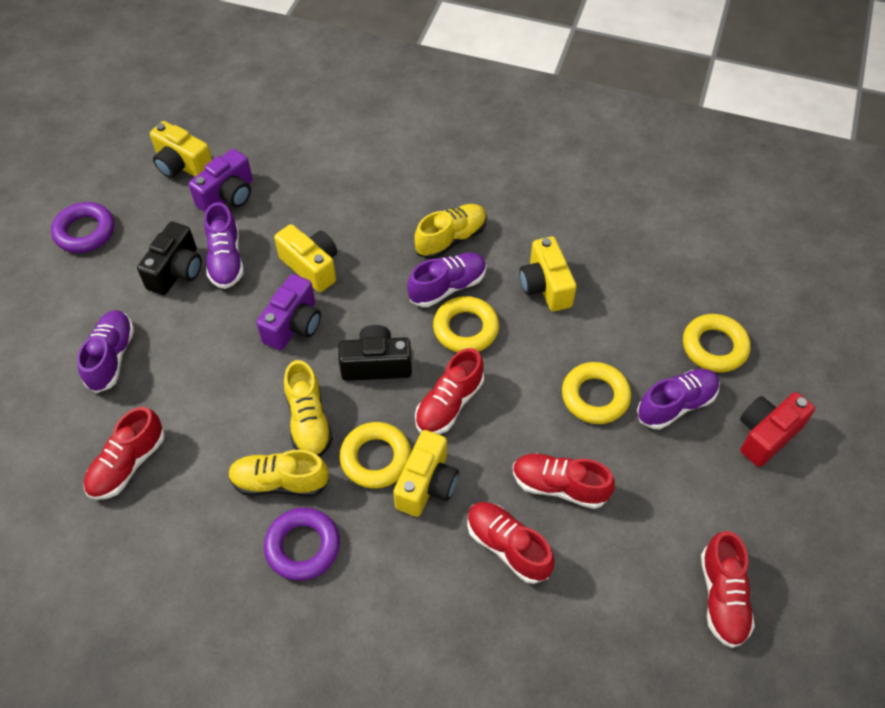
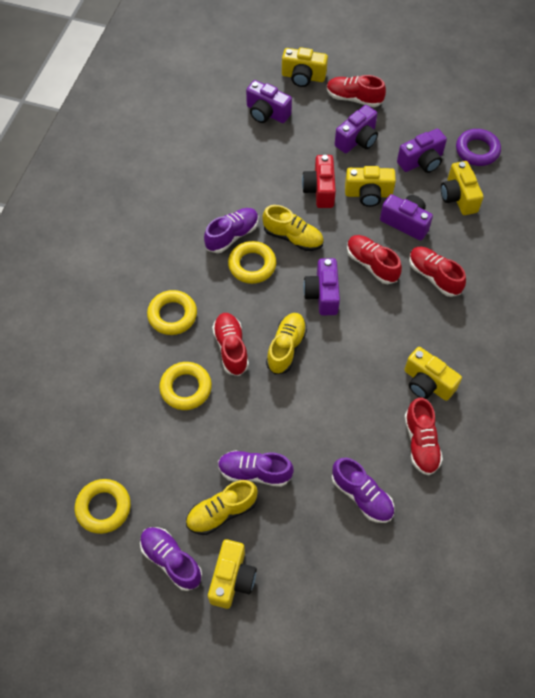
black camera: 2 -> 0
purple camera: 2 -> 5
purple ring: 2 -> 1
yellow camera: 4 -> 5

